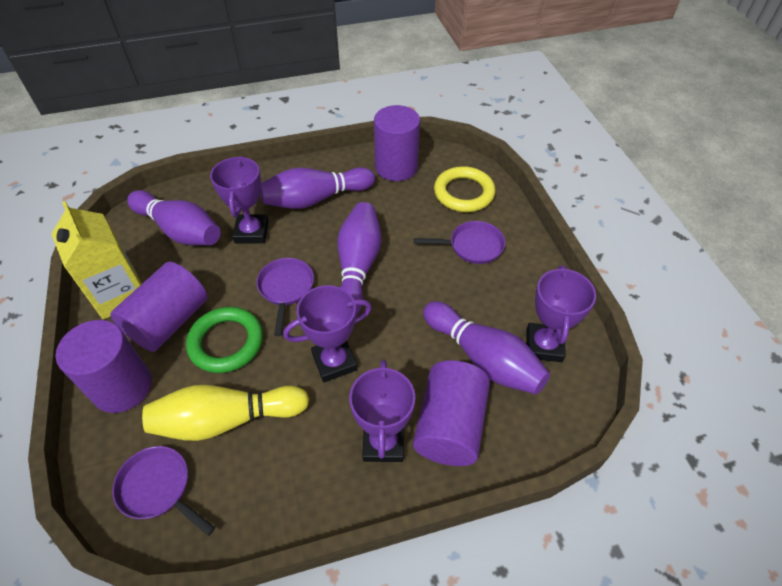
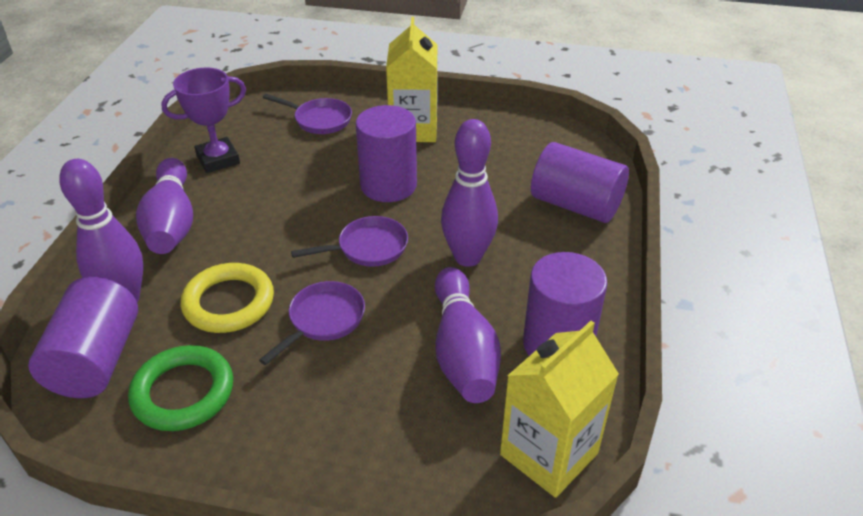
purple trophy: 4 -> 1
yellow bowling pin: 1 -> 0
yellow carton: 1 -> 2

